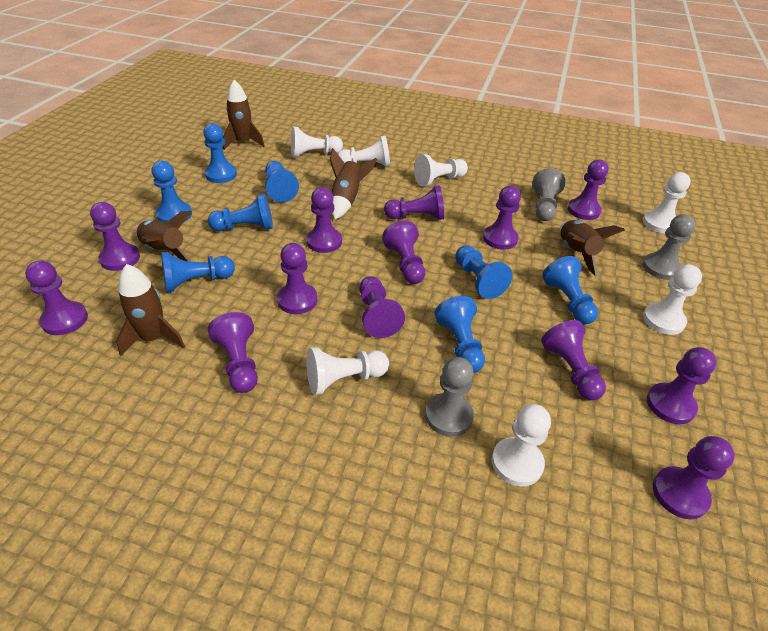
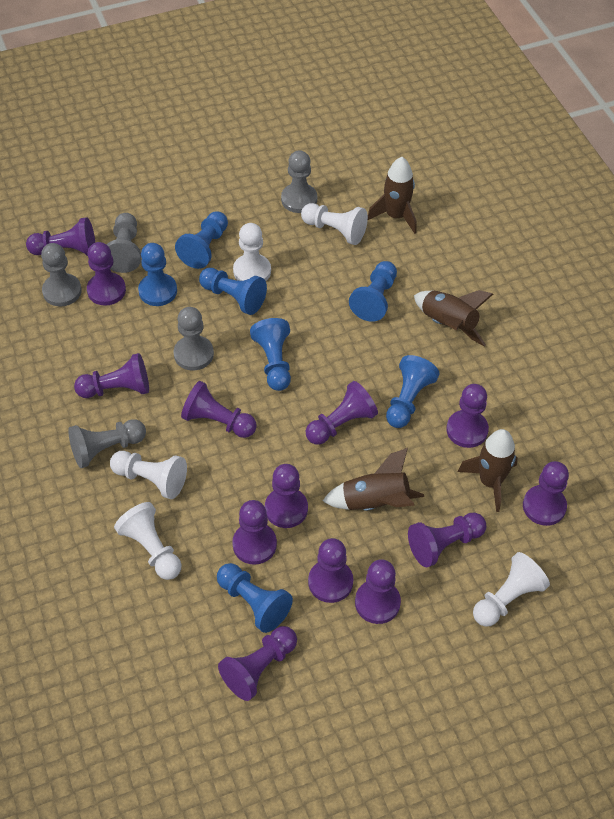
blue pawn: 8 -> 7
brown rocket: 5 -> 4
grey pawn: 3 -> 5
white pawn: 7 -> 5

